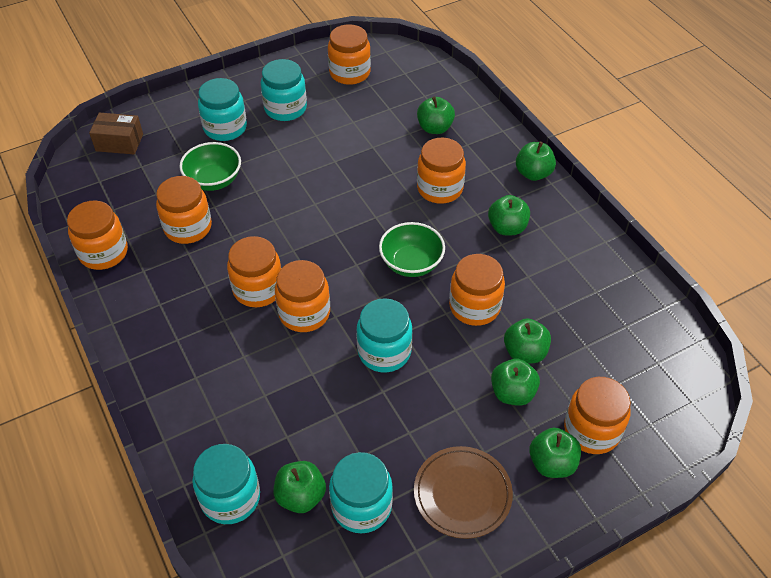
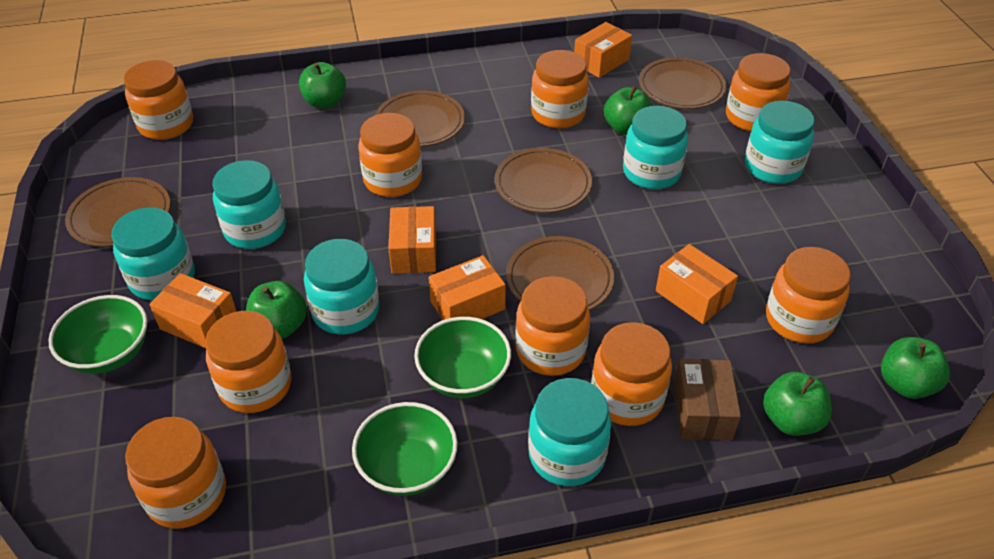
brown plate: 1 -> 5
green apple: 7 -> 5
green bowl: 2 -> 3
orange box: 0 -> 5
orange jar: 8 -> 9
turquoise jar: 5 -> 6

